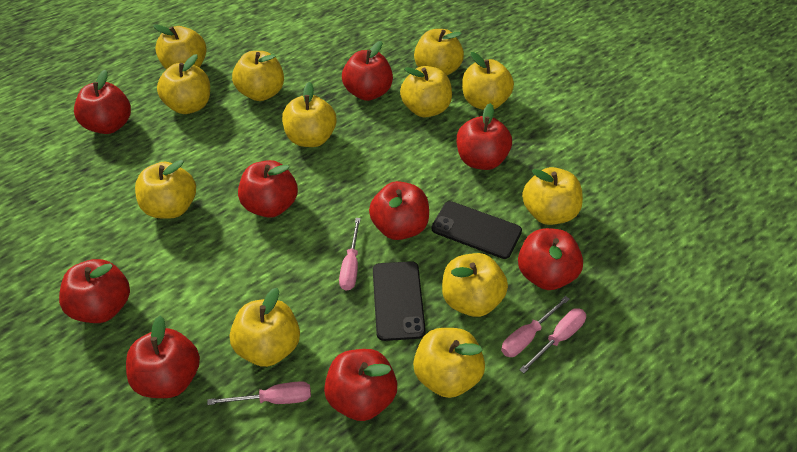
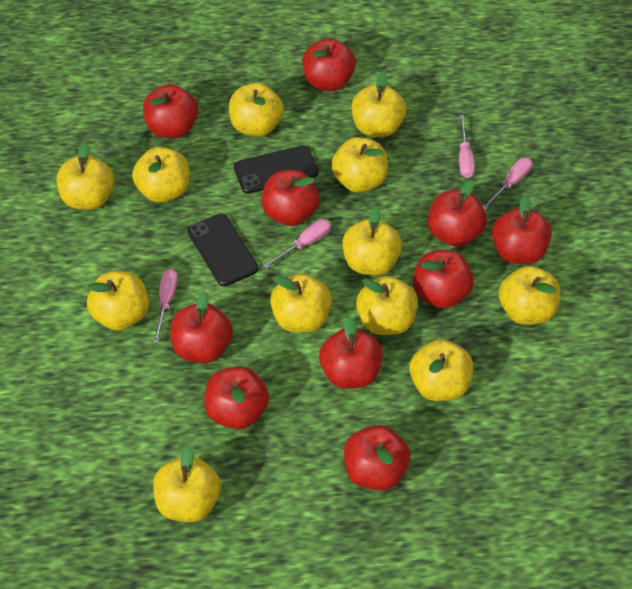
red apple: 9 -> 10

